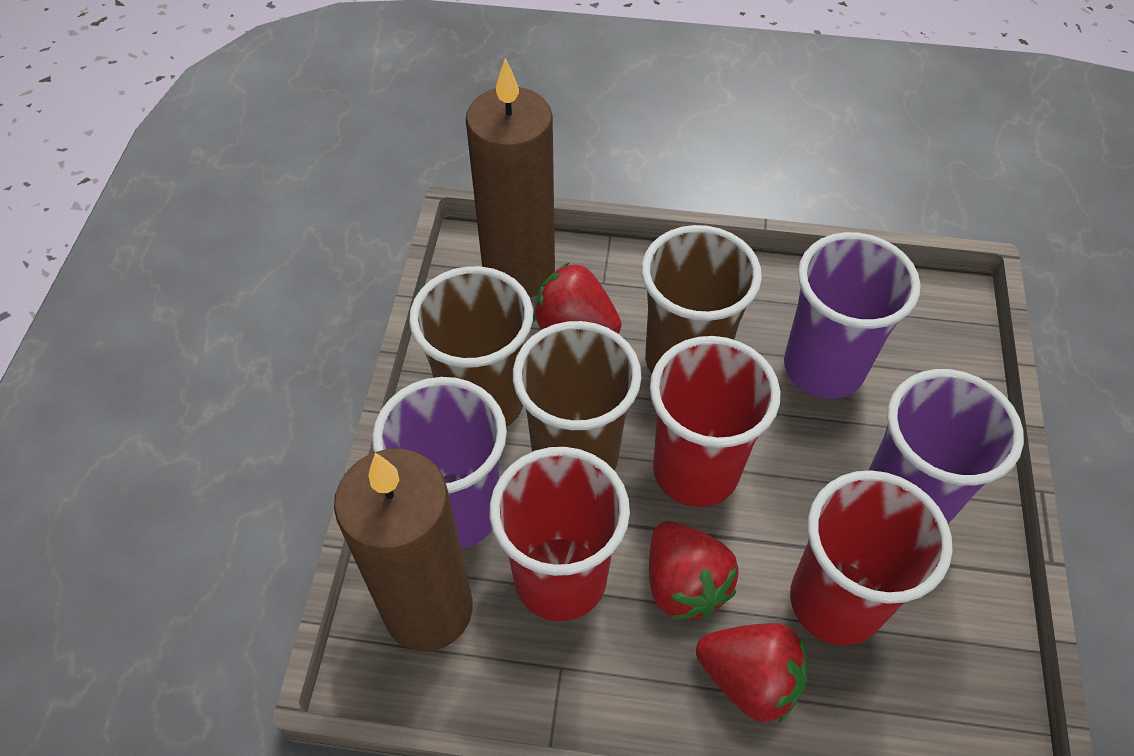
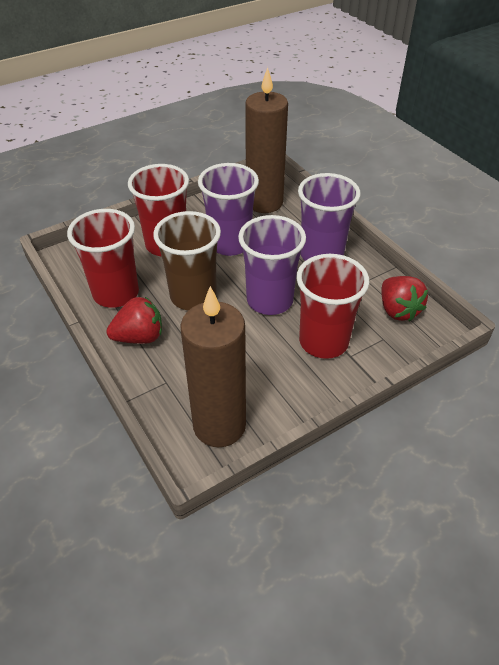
brown cup: 3 -> 1
red strawberry: 3 -> 2

